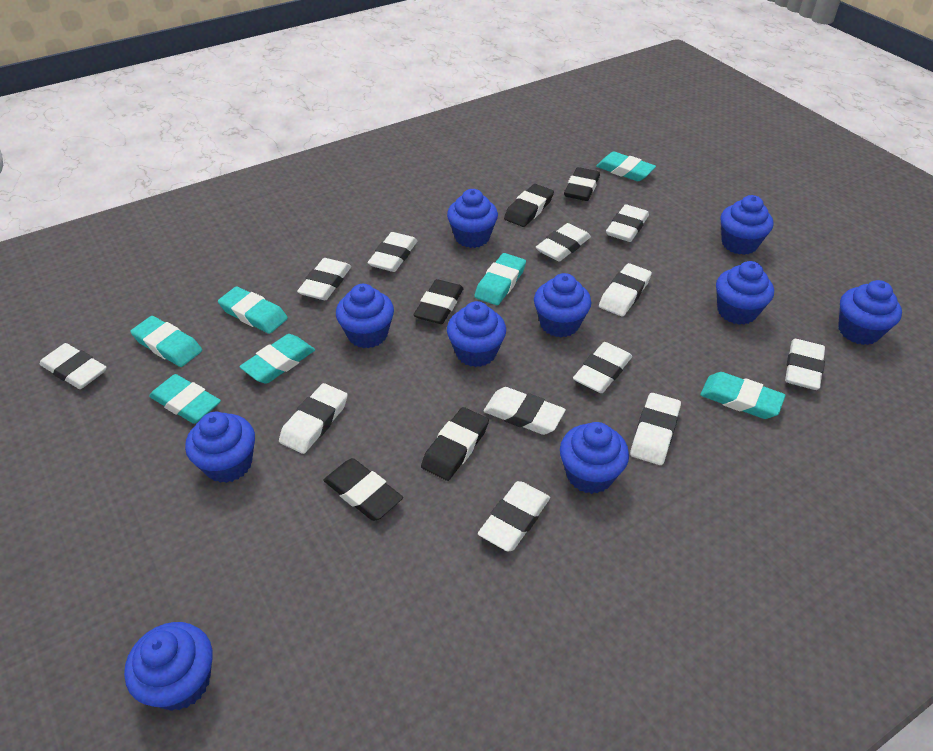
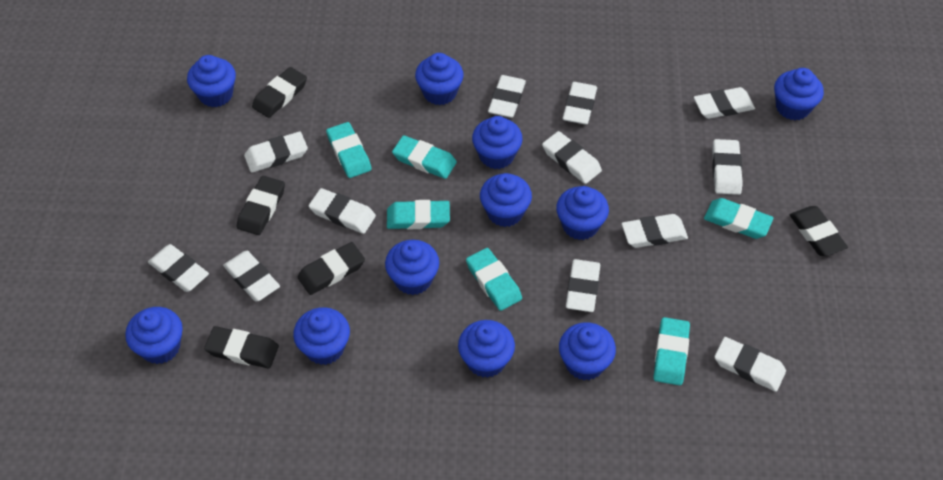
blue cupcake: 10 -> 11
turquoise eraser: 7 -> 6

